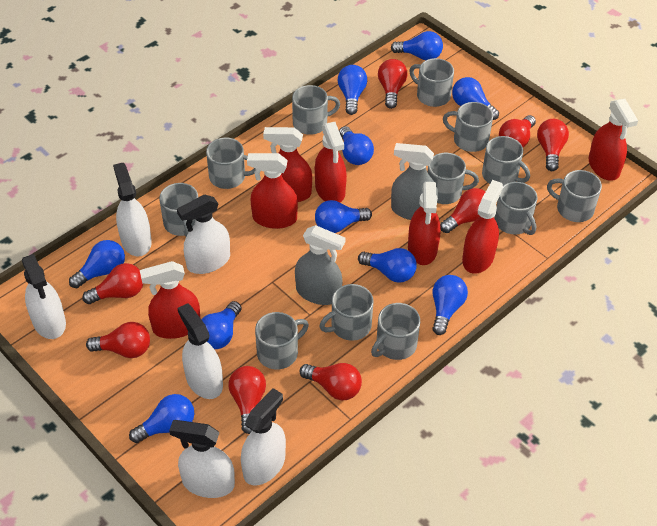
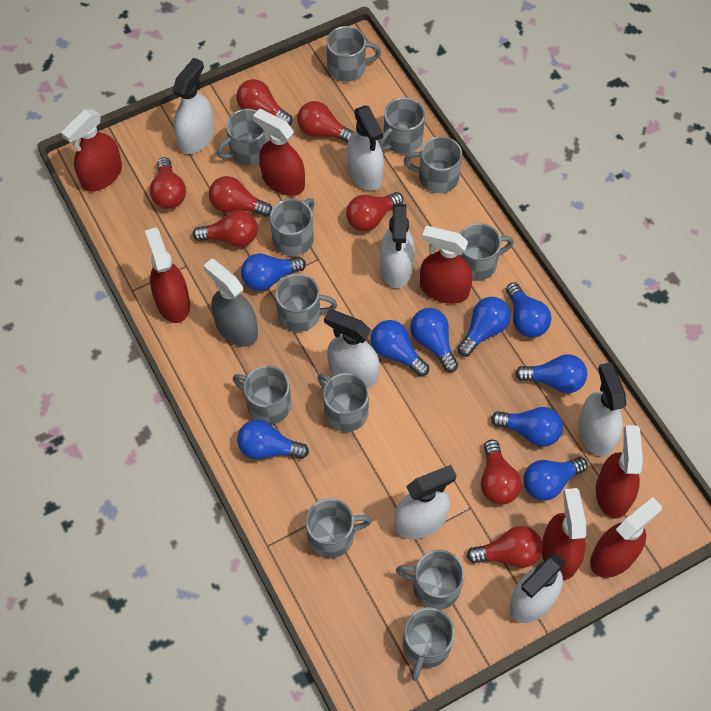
blue light bulb: 10 -> 9
grey spray bottle: 2 -> 1
white spray bottle: 6 -> 7

